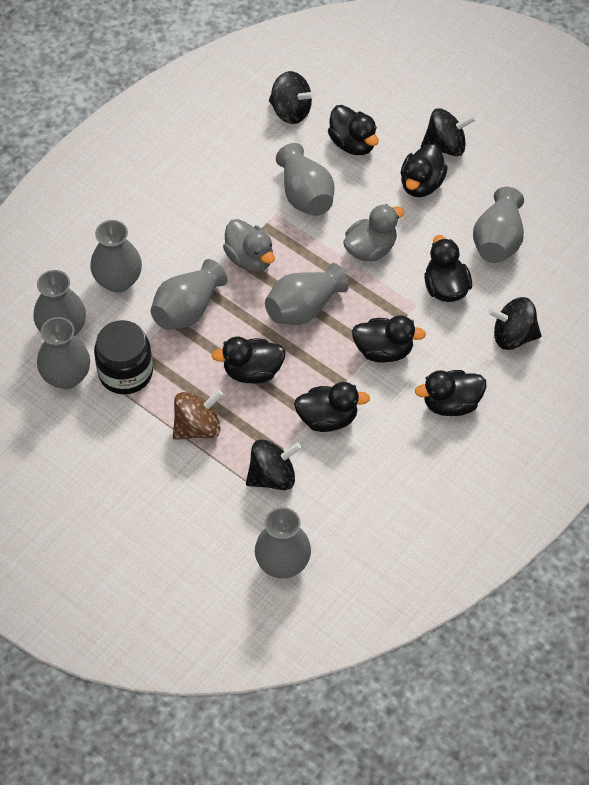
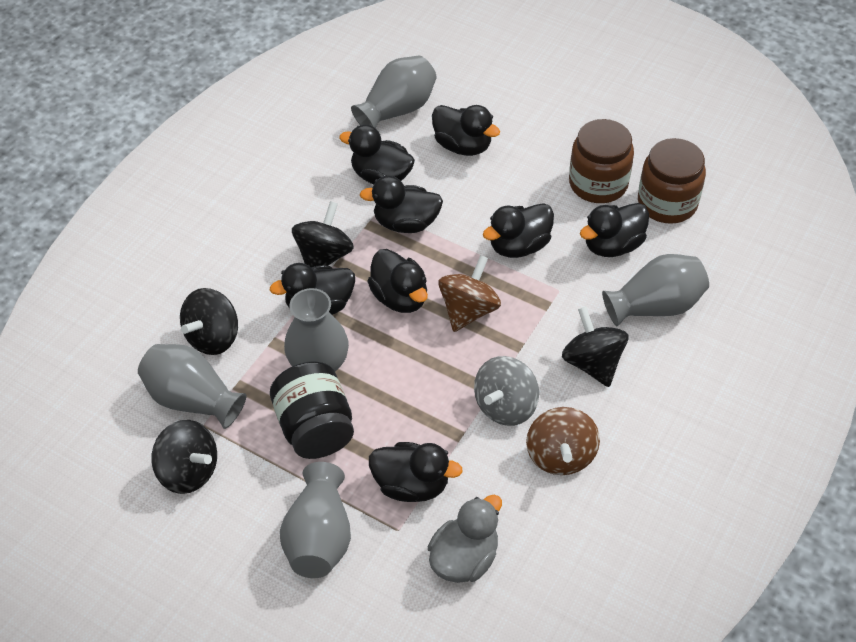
black duck: 7 -> 8
brown jar: 0 -> 2
brown spinning top: 1 -> 2
grey duck: 2 -> 1
grey spinning top: 0 -> 1
grey vase: 8 -> 5

